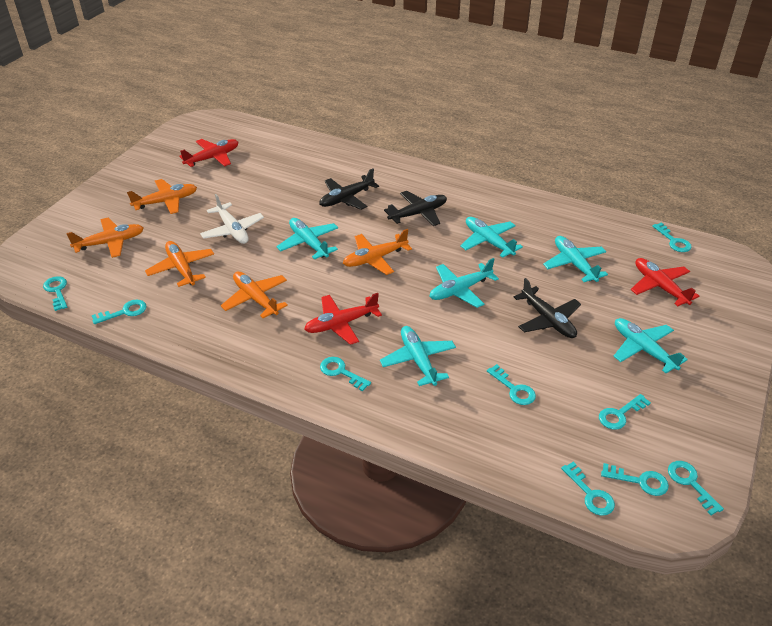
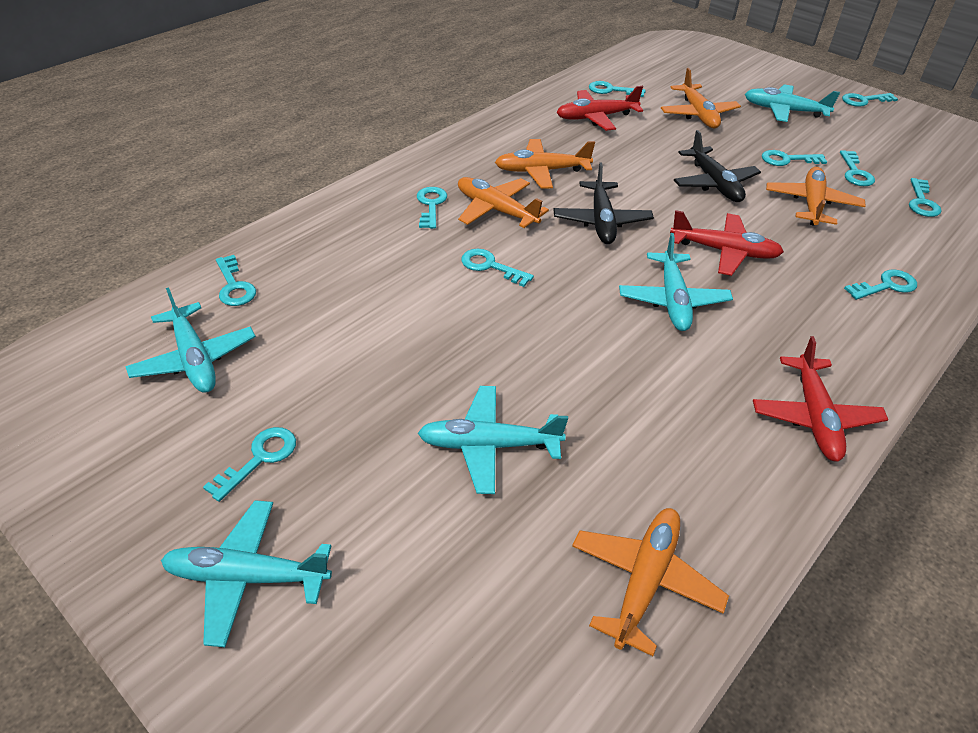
black plane: 3 -> 2
turquoise key: 9 -> 10
turquoise plane: 6 -> 5
white plane: 1 -> 0

